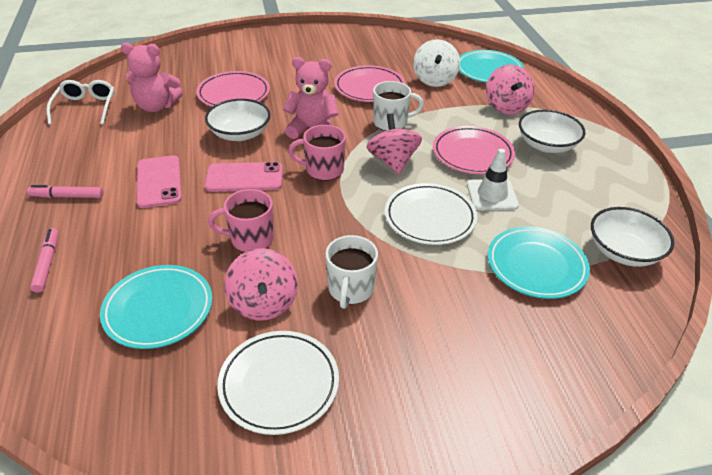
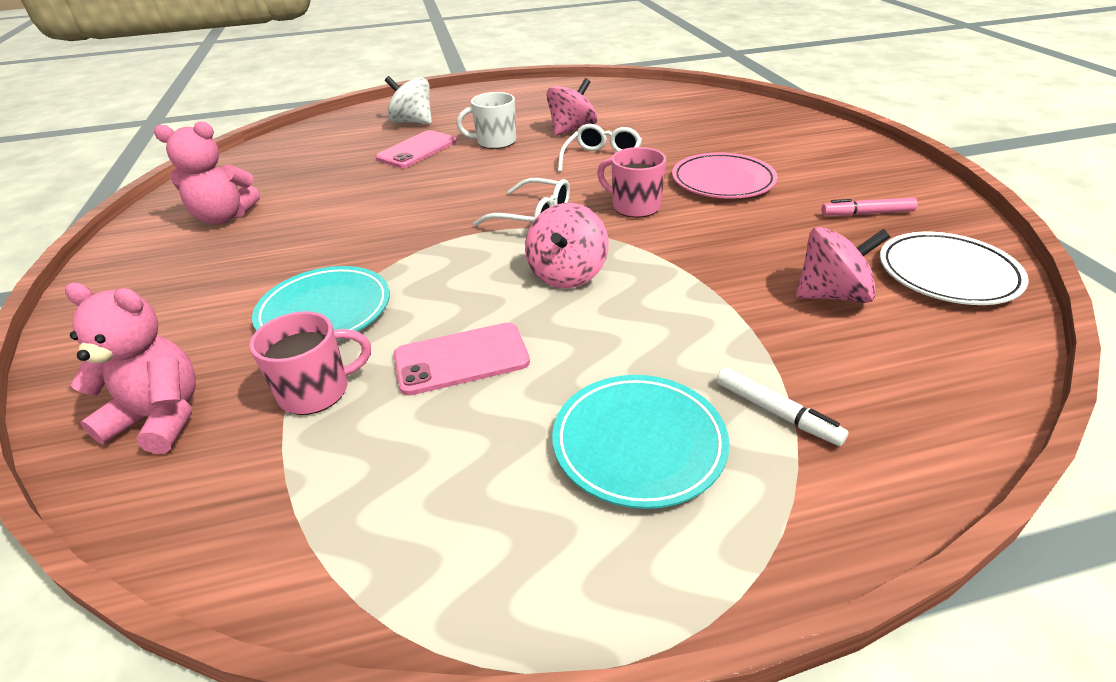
pink marker: 2 -> 1
pink plate: 3 -> 1
turquoise plate: 3 -> 2
white bowl: 3 -> 0
white glasses: 1 -> 2
white marker: 0 -> 1
white mug: 2 -> 1
white plate: 2 -> 1
white traffic cone: 1 -> 0

